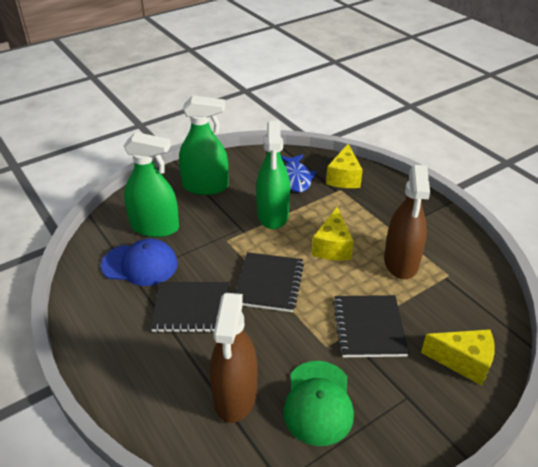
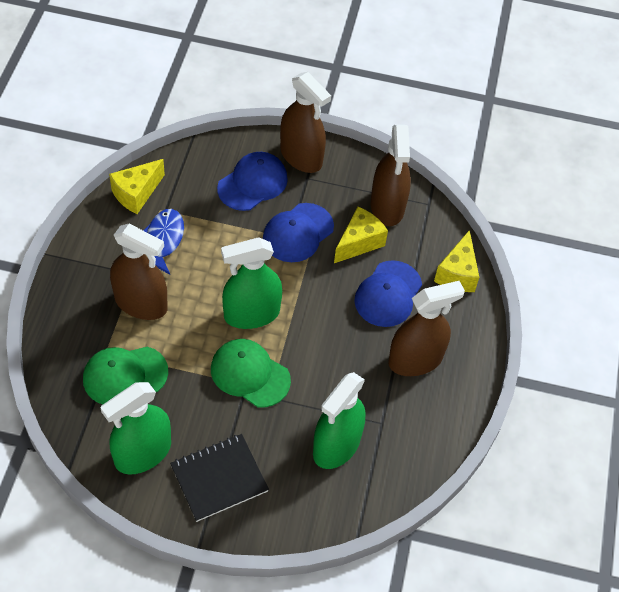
black notebook: 3 -> 1
blue cap: 1 -> 3
brown spray bottle: 2 -> 4
green cap: 1 -> 2

